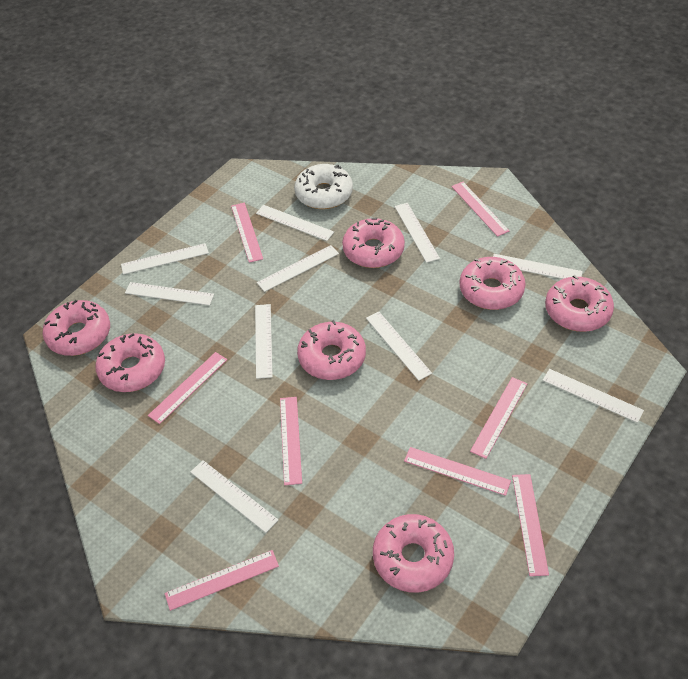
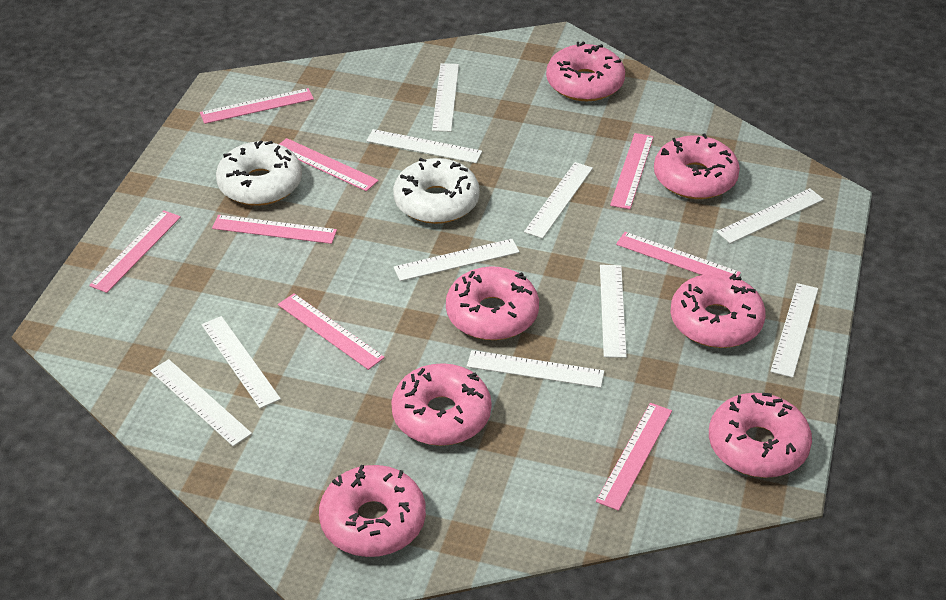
white donut: 1 -> 2

